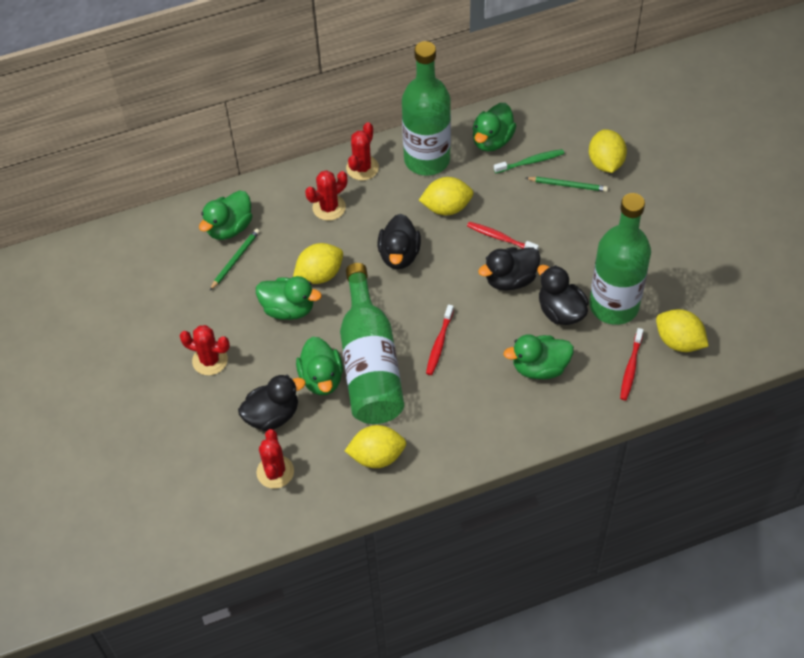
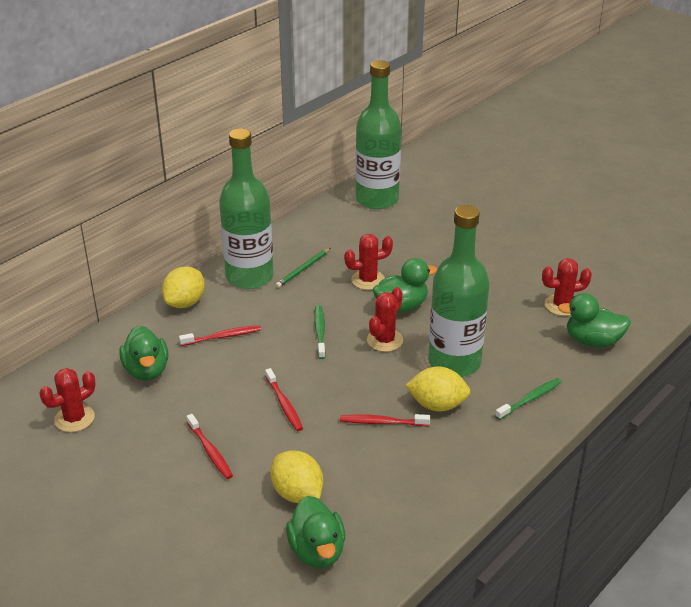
black duck: 4 -> 0
green duck: 5 -> 4
green pencil: 2 -> 1
green toothbrush: 1 -> 2
red toothbrush: 3 -> 4
yellow lemon: 5 -> 3

